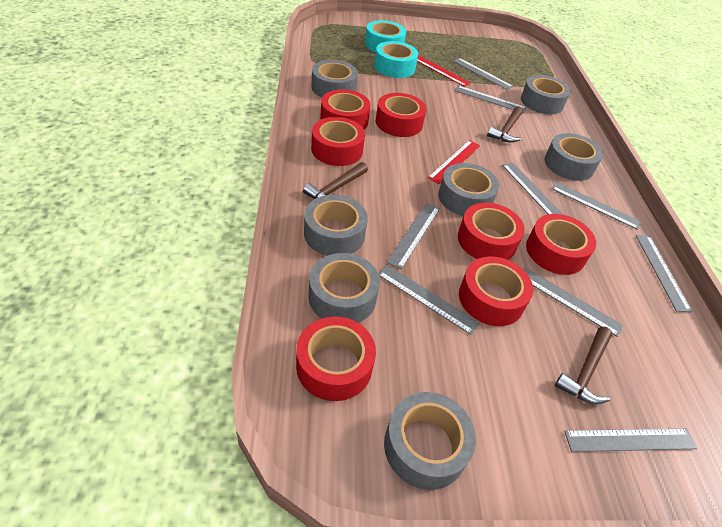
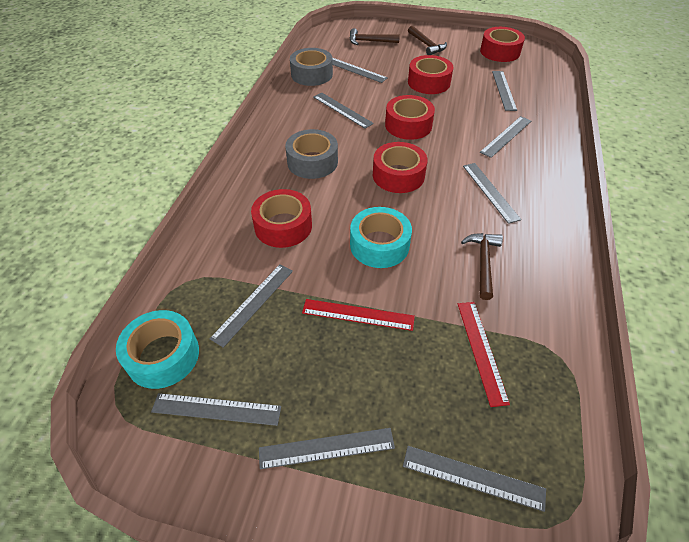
grey tape: 7 -> 2
red tape: 7 -> 5

